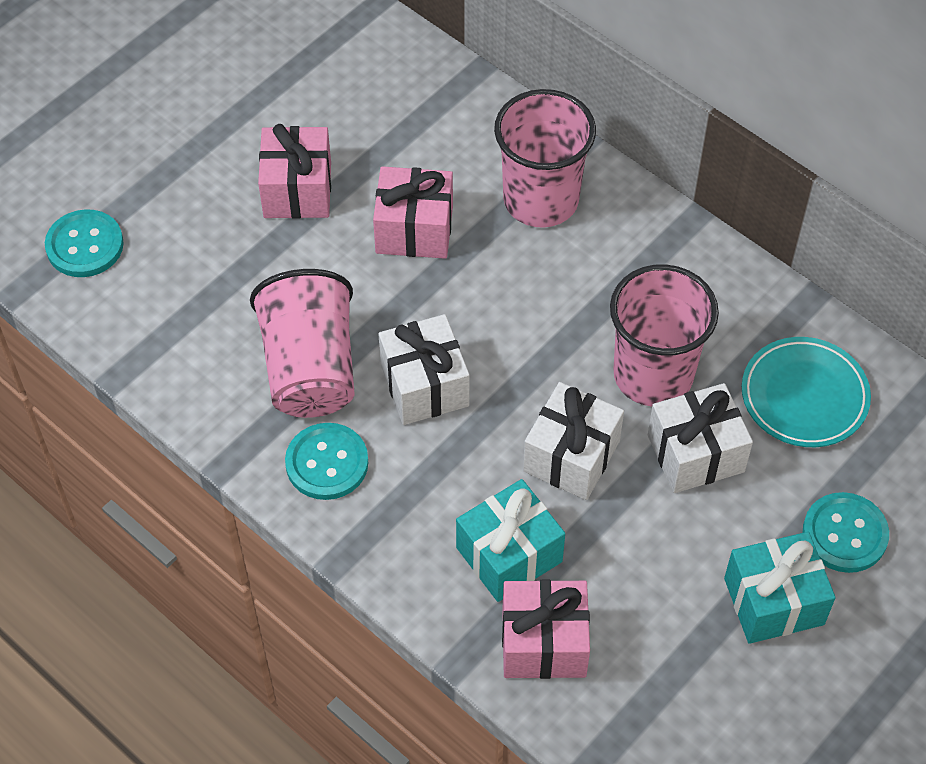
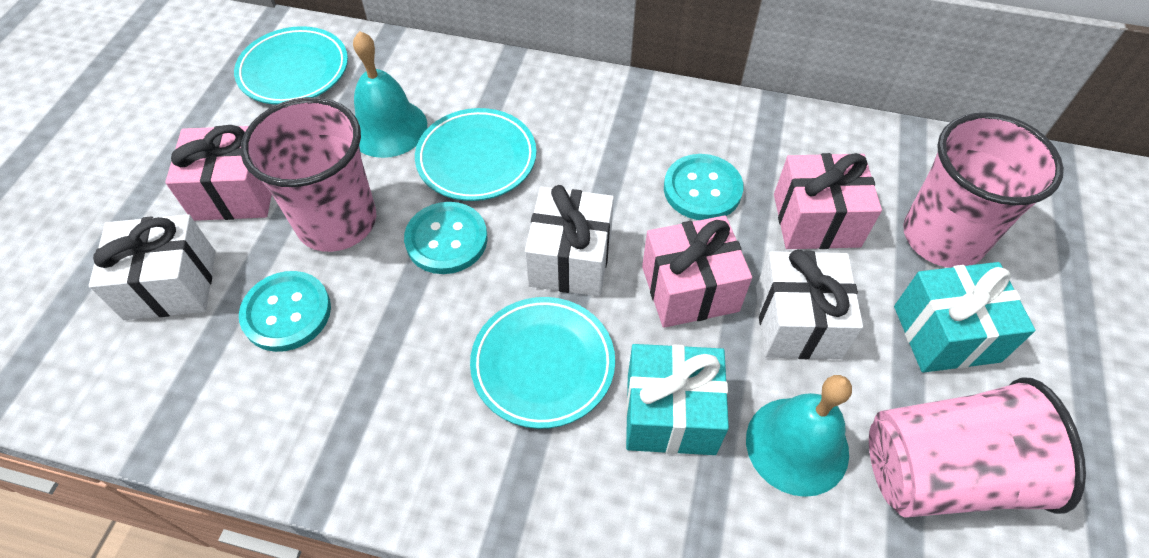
turquoise bell: 0 -> 2
turquoise plate: 1 -> 3

